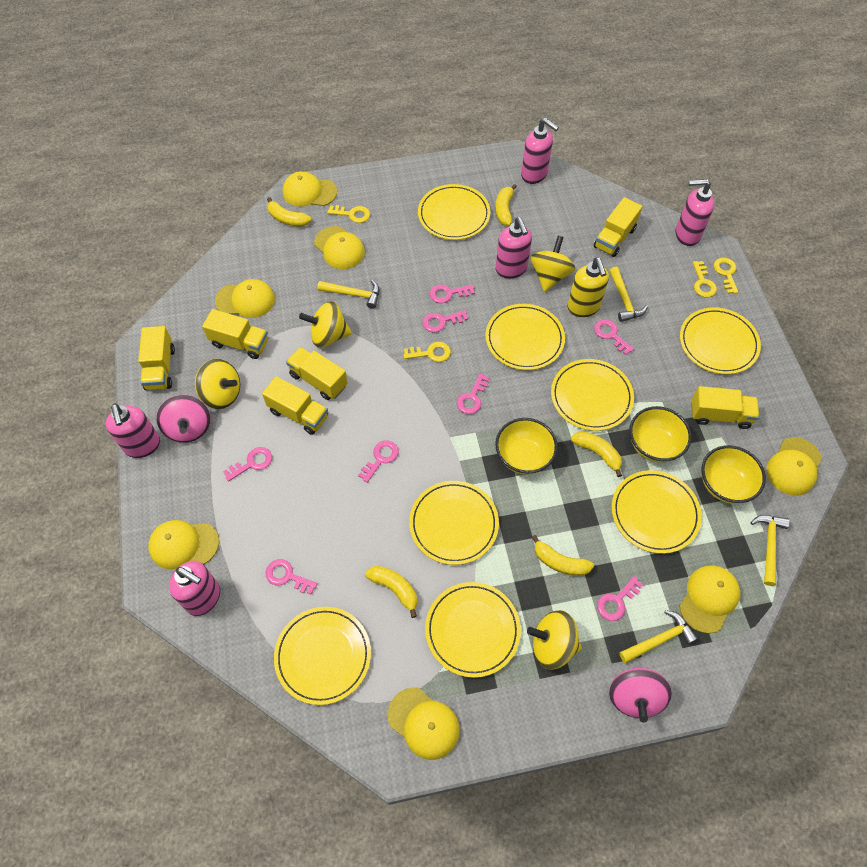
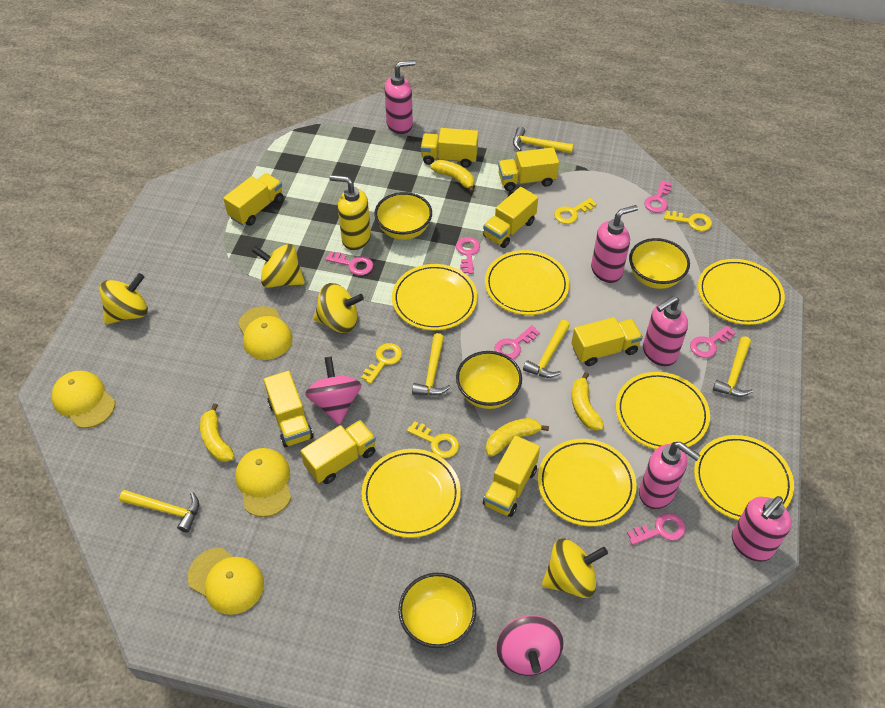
pink key: 8 -> 6
yellow banana: 5 -> 4
yellow bowl: 3 -> 4
yellow cap: 7 -> 4
yellow hammer: 4 -> 5
yellow plate: 8 -> 7
yellow truck: 6 -> 8

